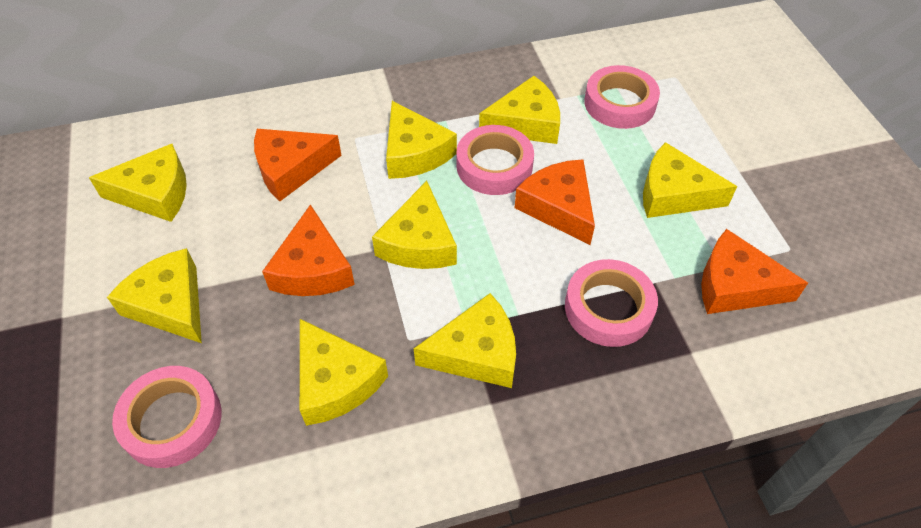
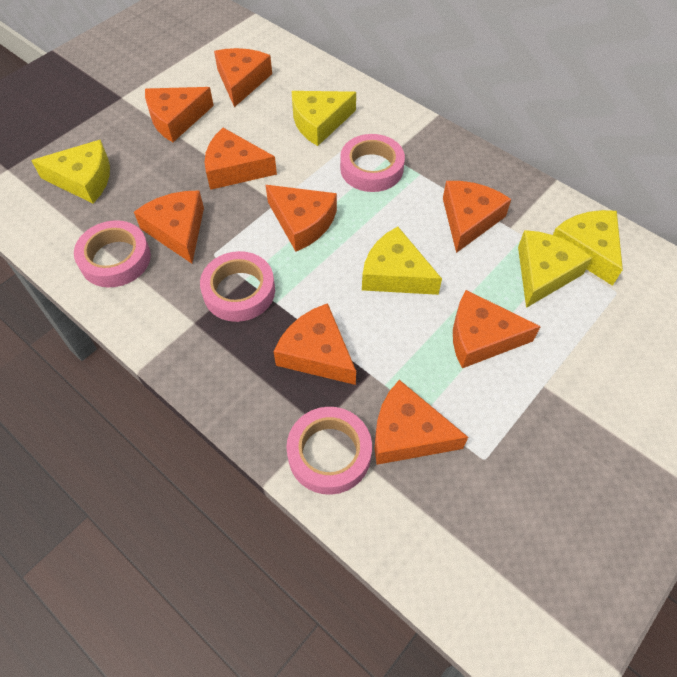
orange cheese: 4 -> 9
yellow cheese: 8 -> 5

